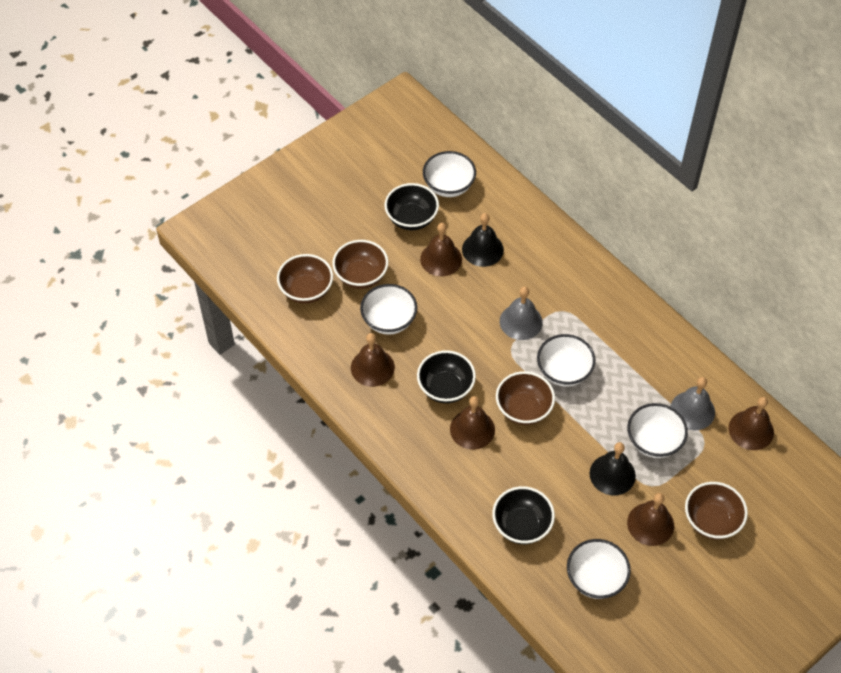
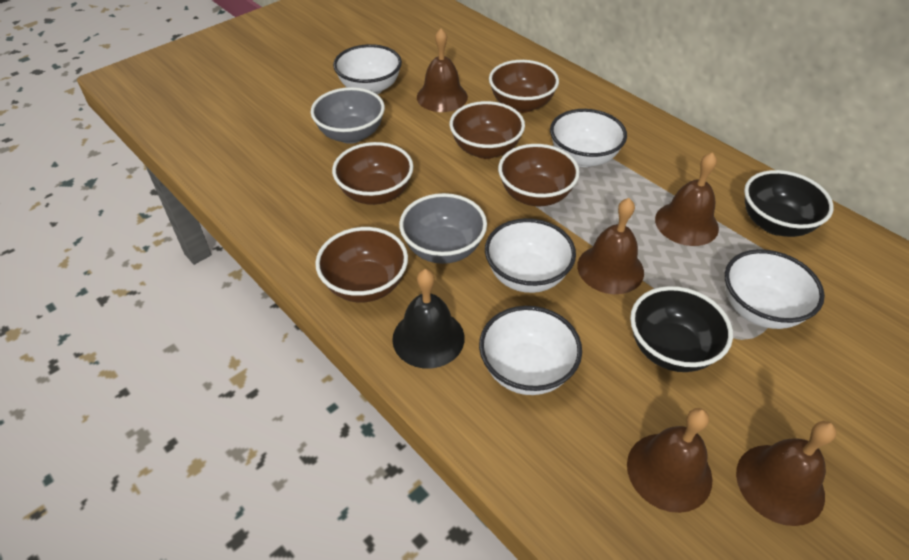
black bell: 2 -> 1
black bowl: 3 -> 2
brown bowl: 4 -> 5
grey bell: 2 -> 0
grey bowl: 0 -> 2

